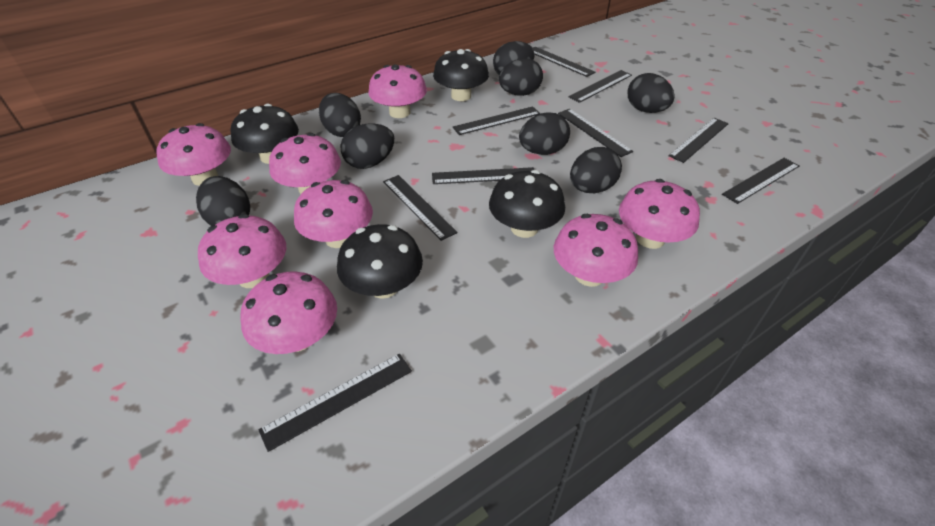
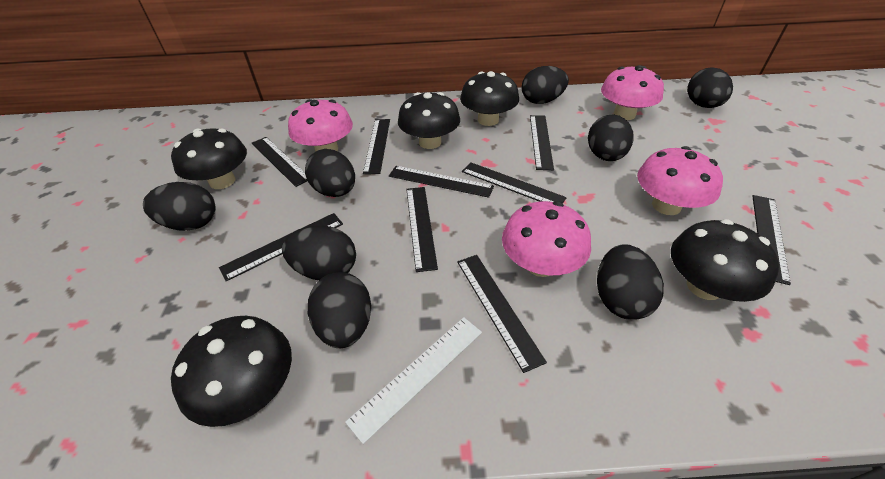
black mushroom: 4 -> 5
pink mushroom: 8 -> 4
white ruler: 0 -> 1

